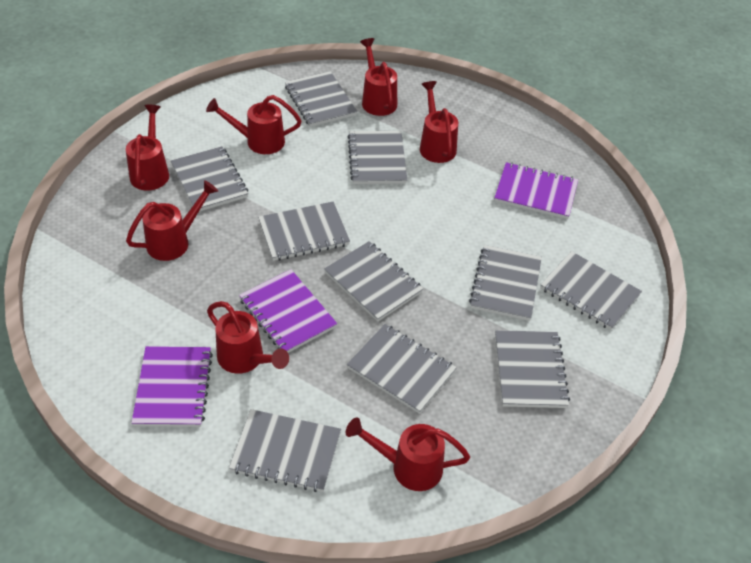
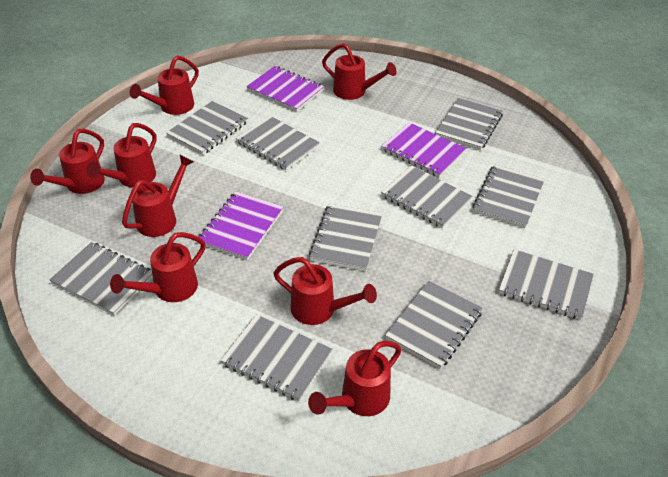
red watering can: 7 -> 8

